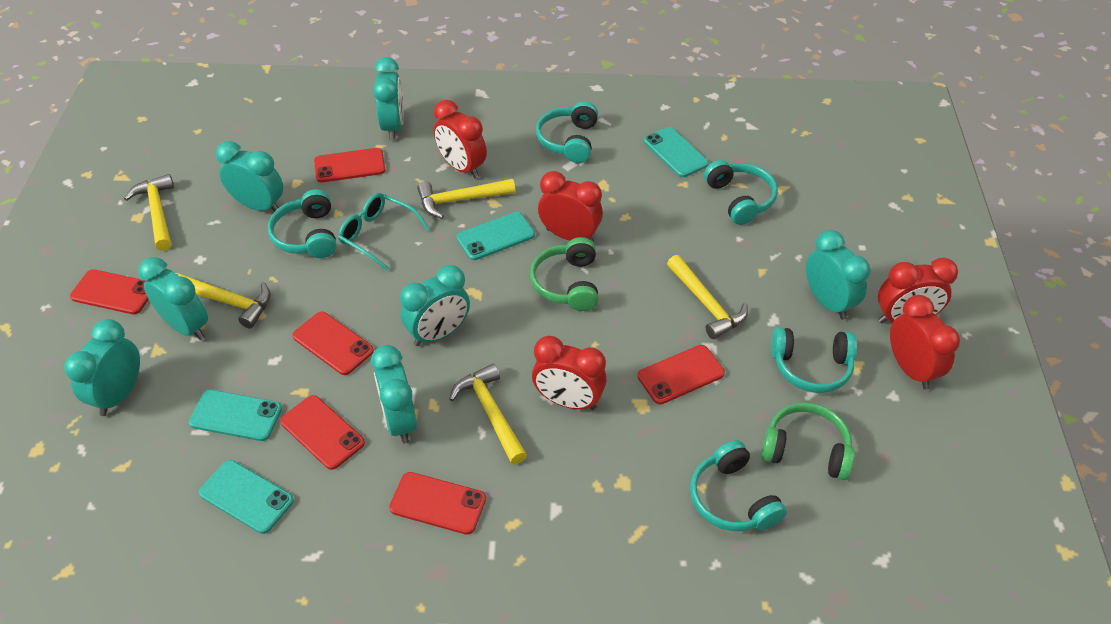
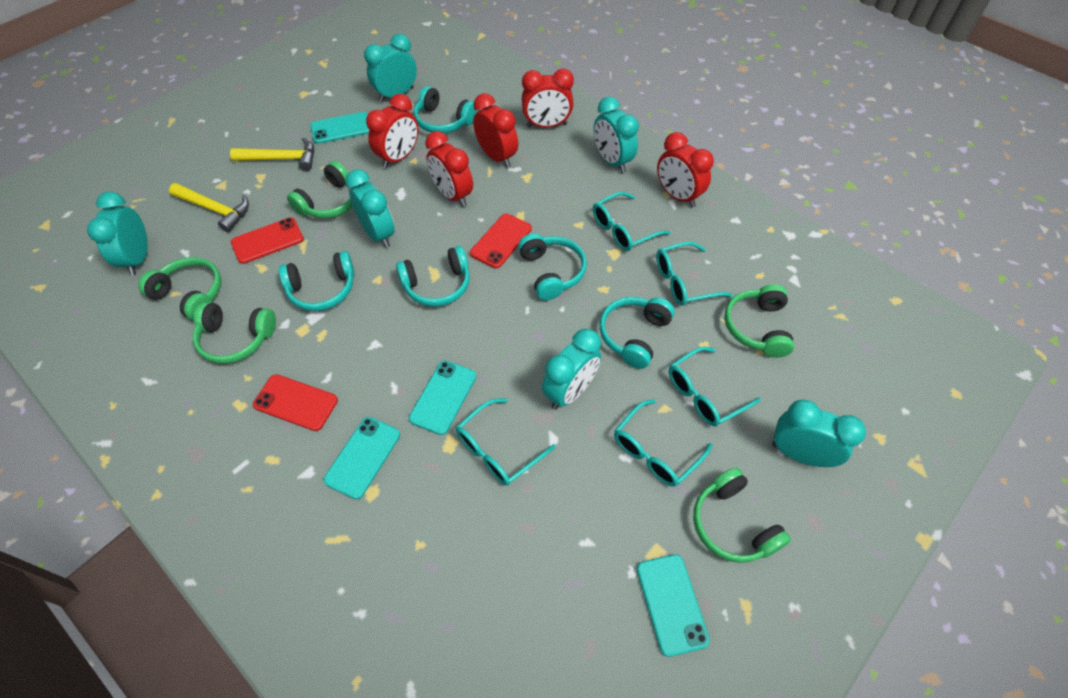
green headphones: 2 -> 5
red phone: 6 -> 3
turquoise clock: 7 -> 6
turquoise glasses: 1 -> 5
yellow hammer: 5 -> 2

